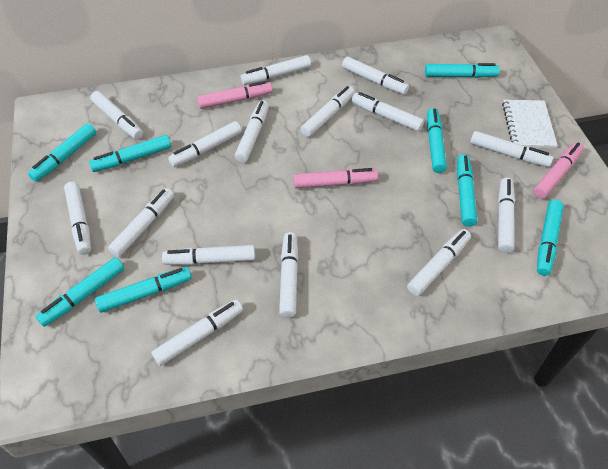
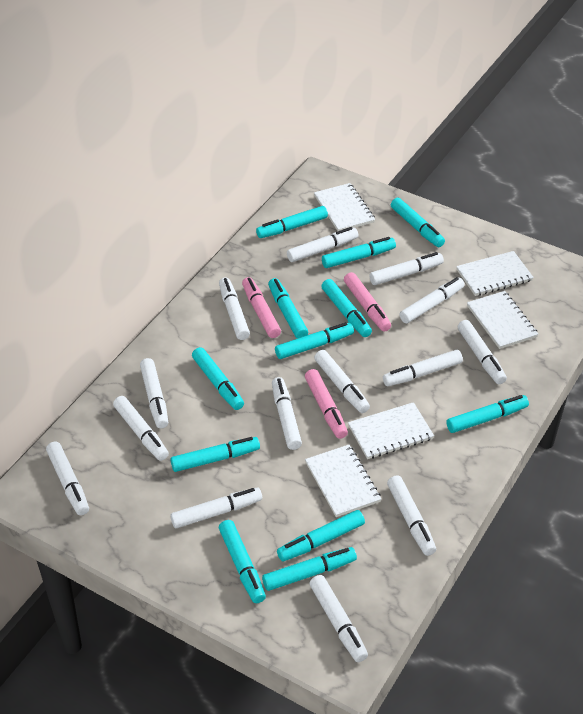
turquoise marker: 8 -> 12
white marker: 15 -> 14
white notebook: 1 -> 5

